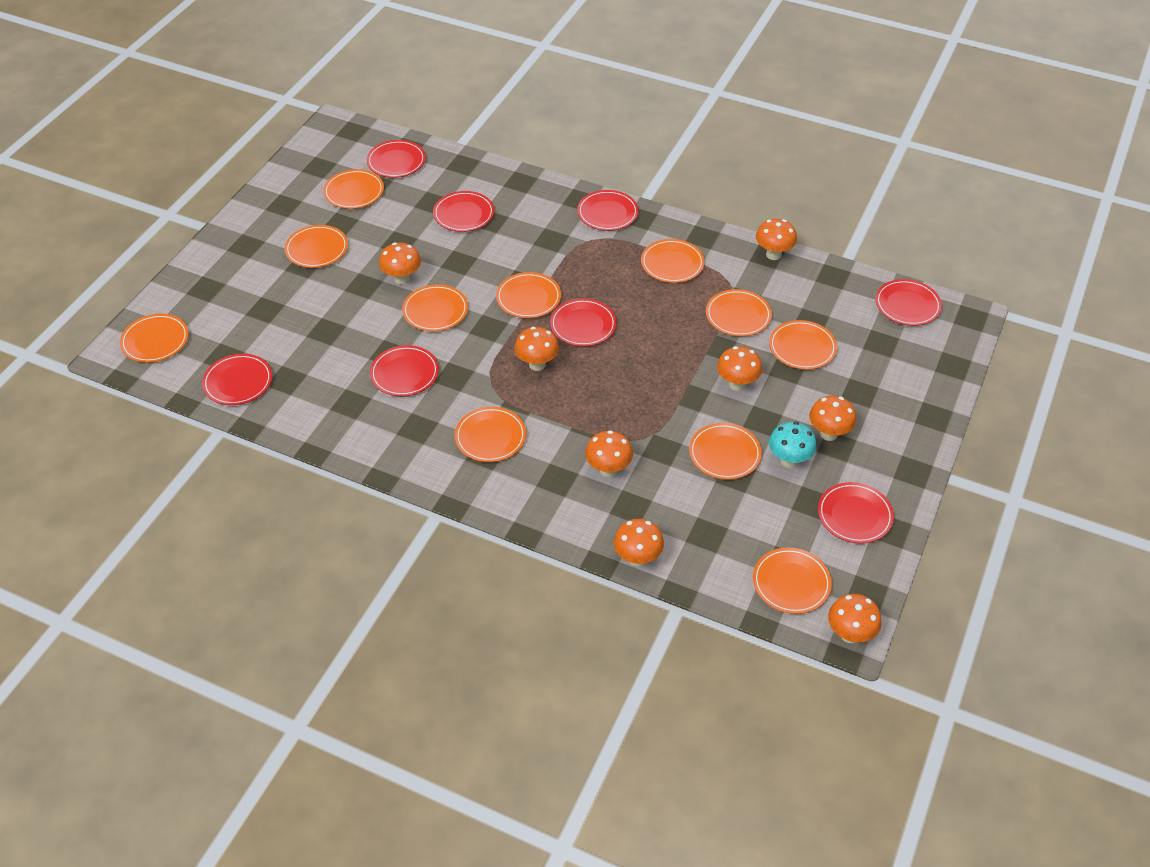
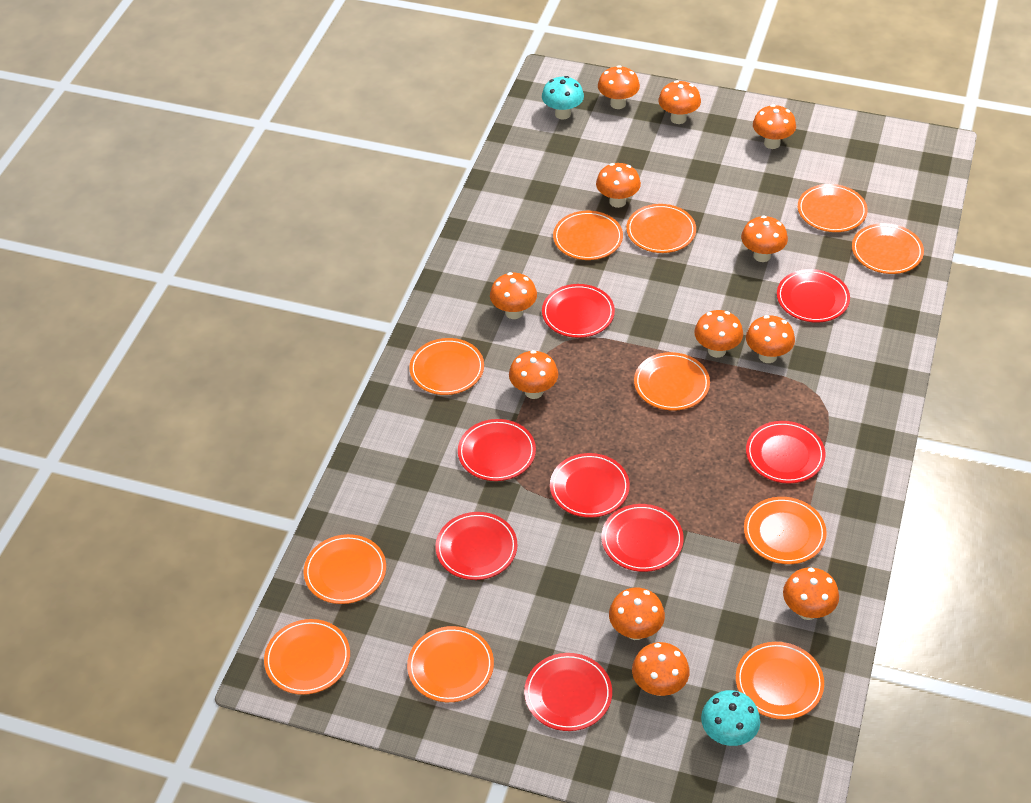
orange mushroom: 8 -> 12
turquoise mushroom: 1 -> 2

